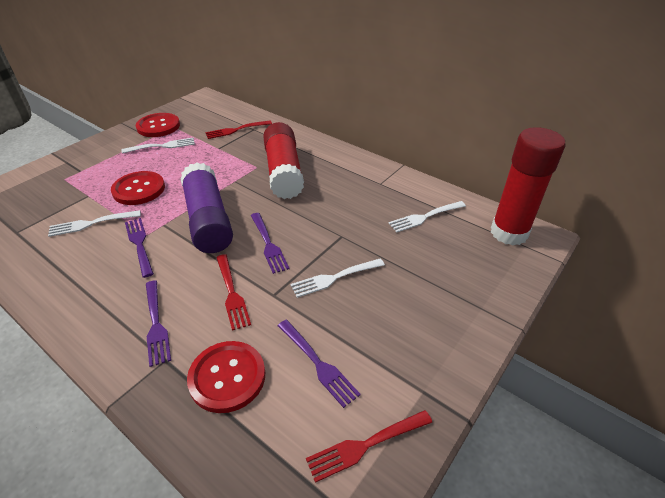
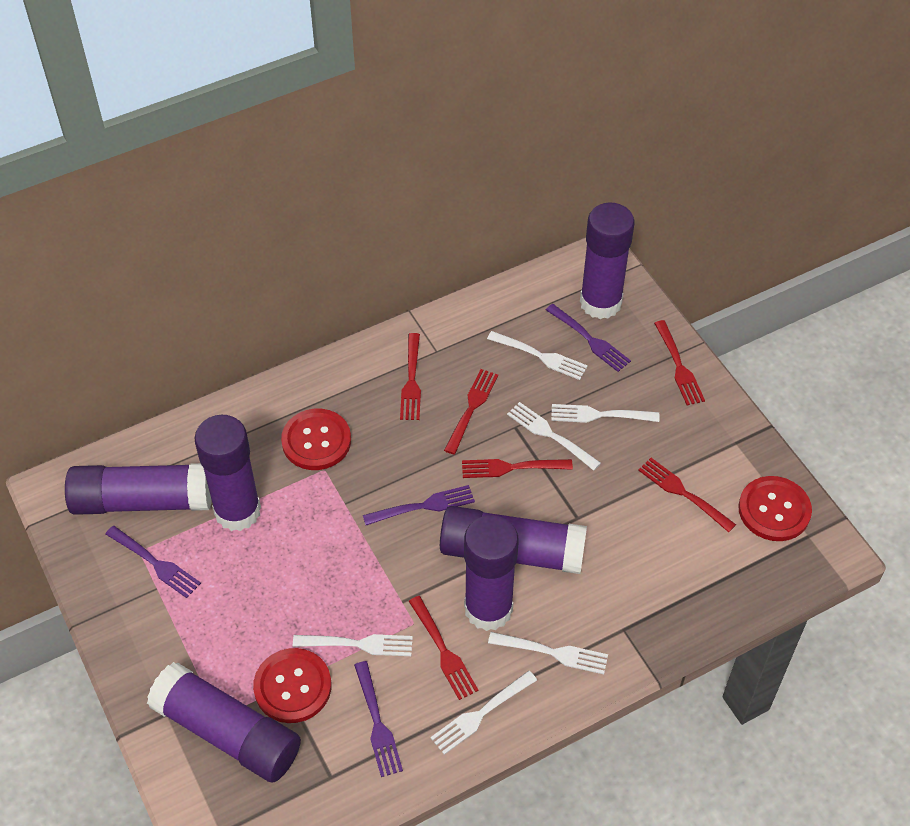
purple glue stick: 1 -> 6
red fork: 3 -> 6
red glue stick: 2 -> 0
white fork: 4 -> 6

